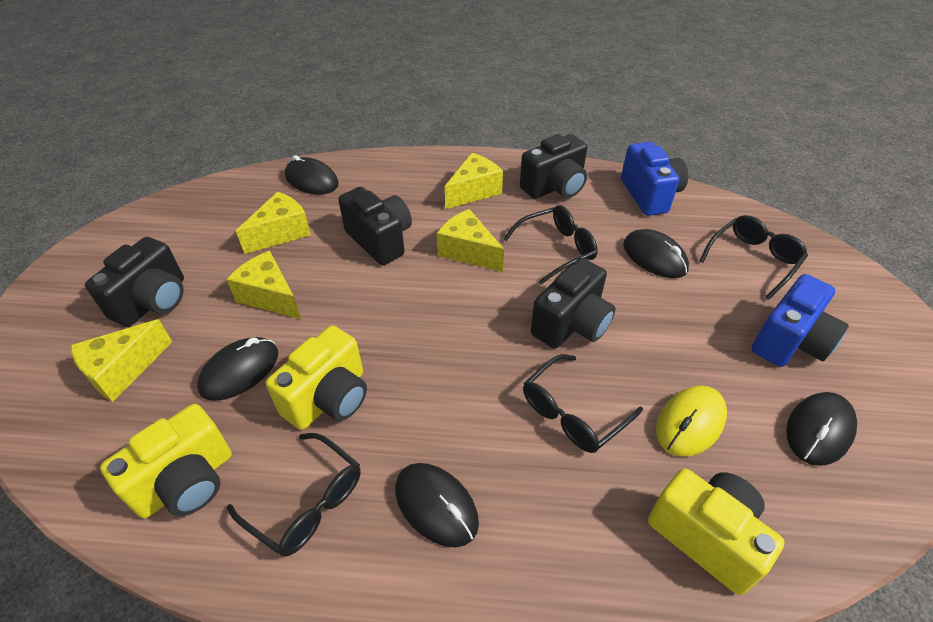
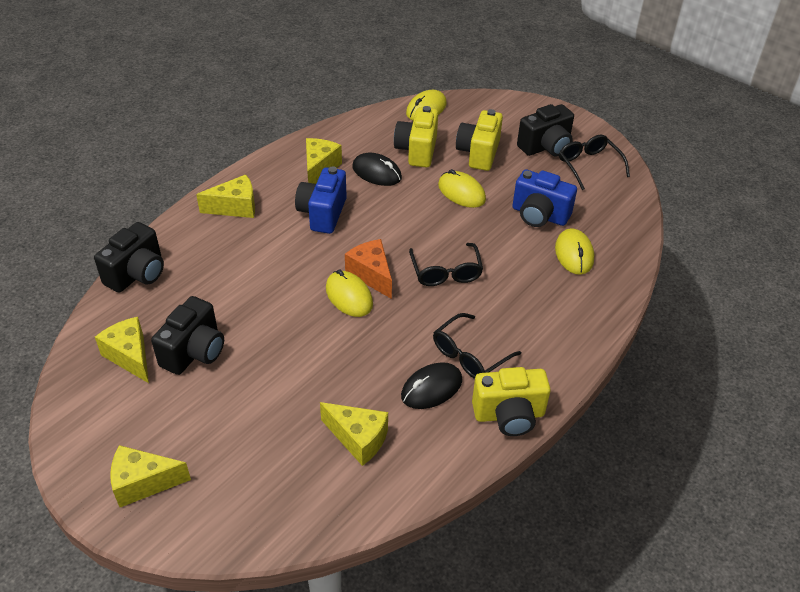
black camera: 4 -> 3
black glasses: 4 -> 3
black mouse: 5 -> 2
orange cheese: 0 -> 1
yellow mouse: 1 -> 4

